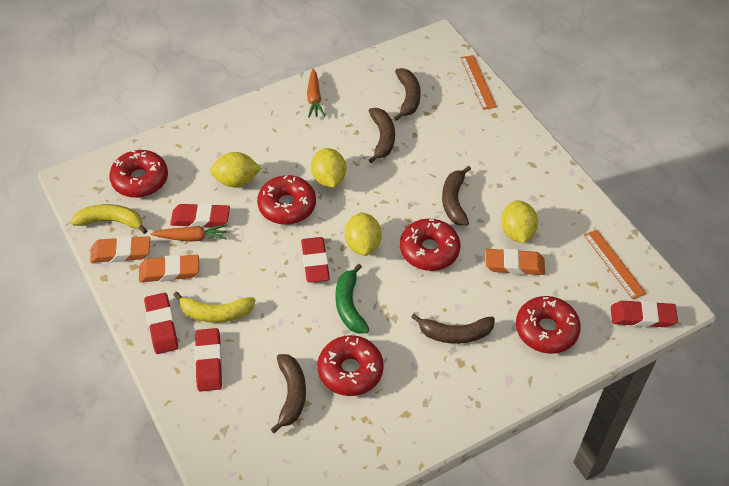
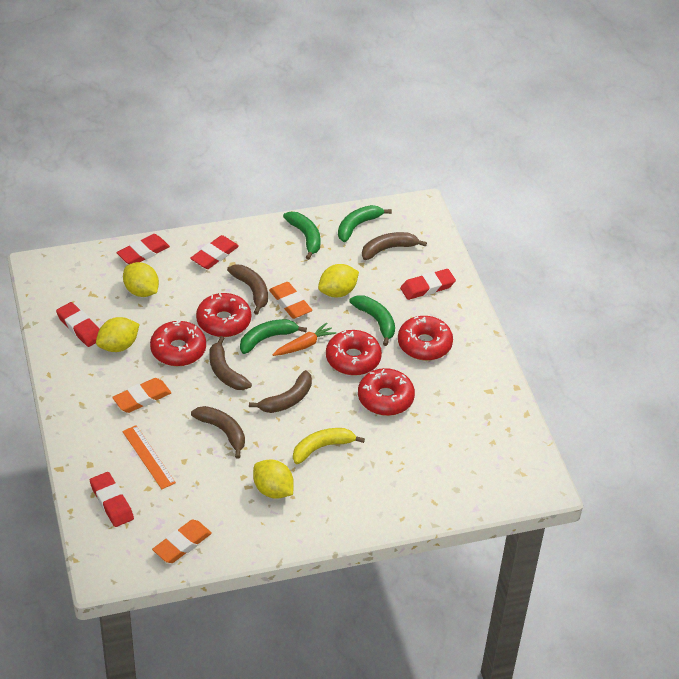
green banana: 1 -> 4
orange carrot: 2 -> 1
orange ruler: 2 -> 1
yellow banana: 2 -> 1

